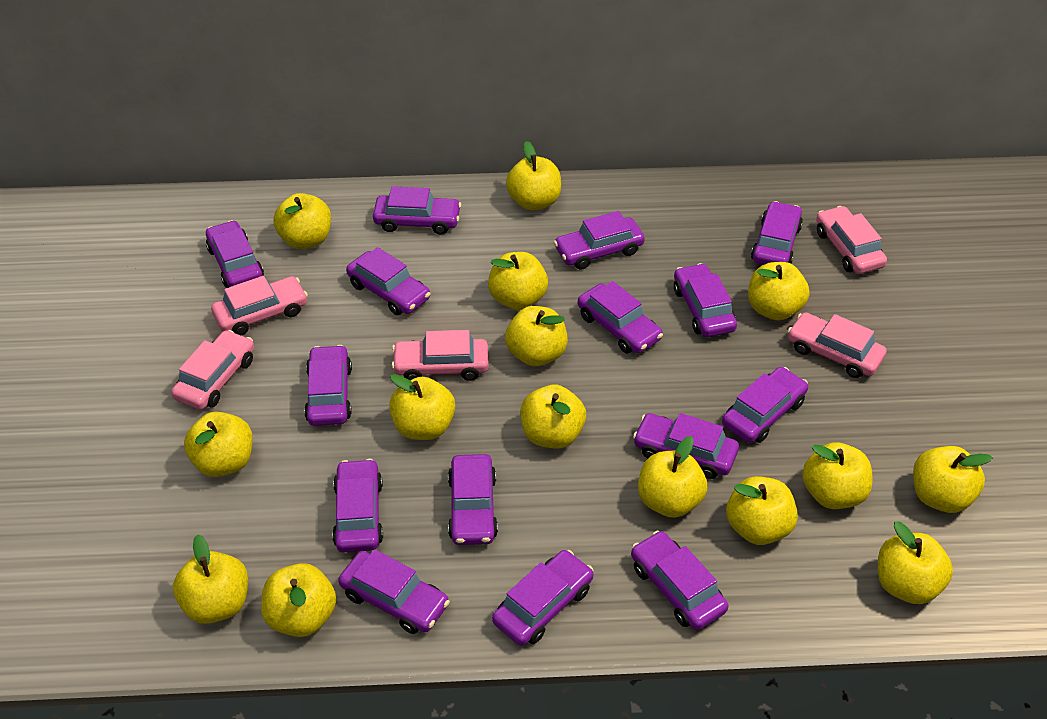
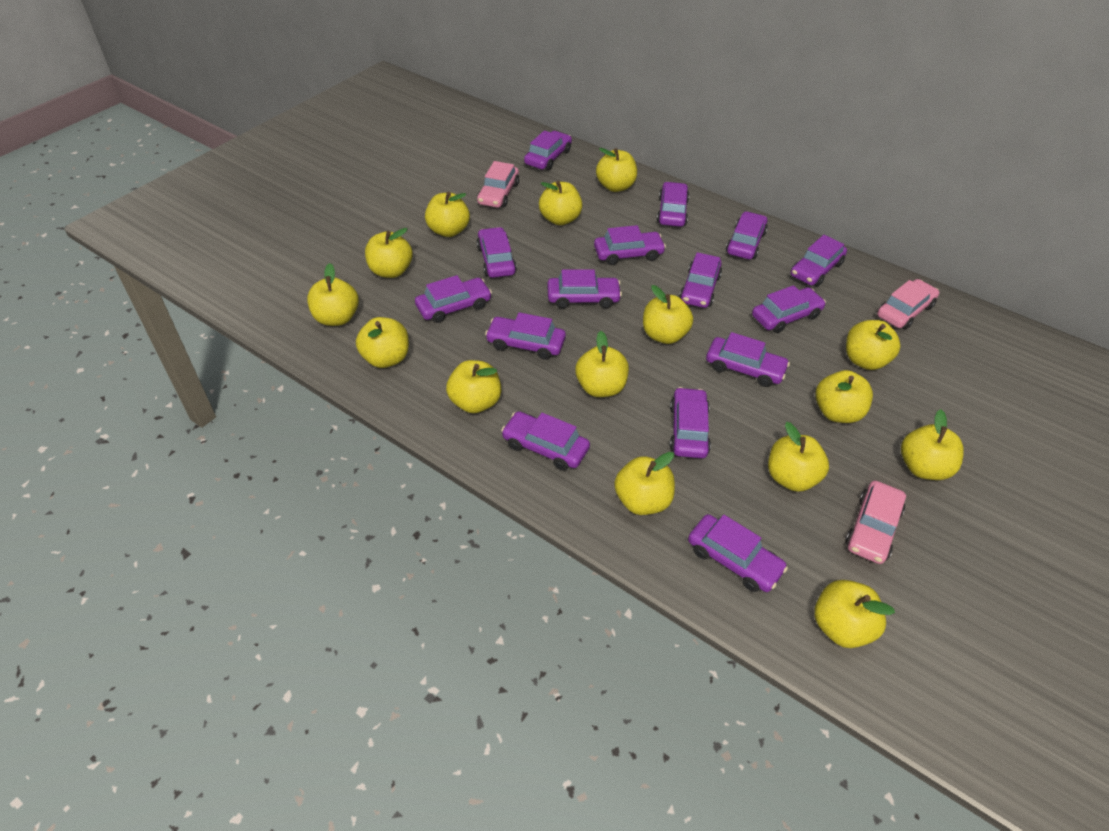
pink car: 5 -> 3

